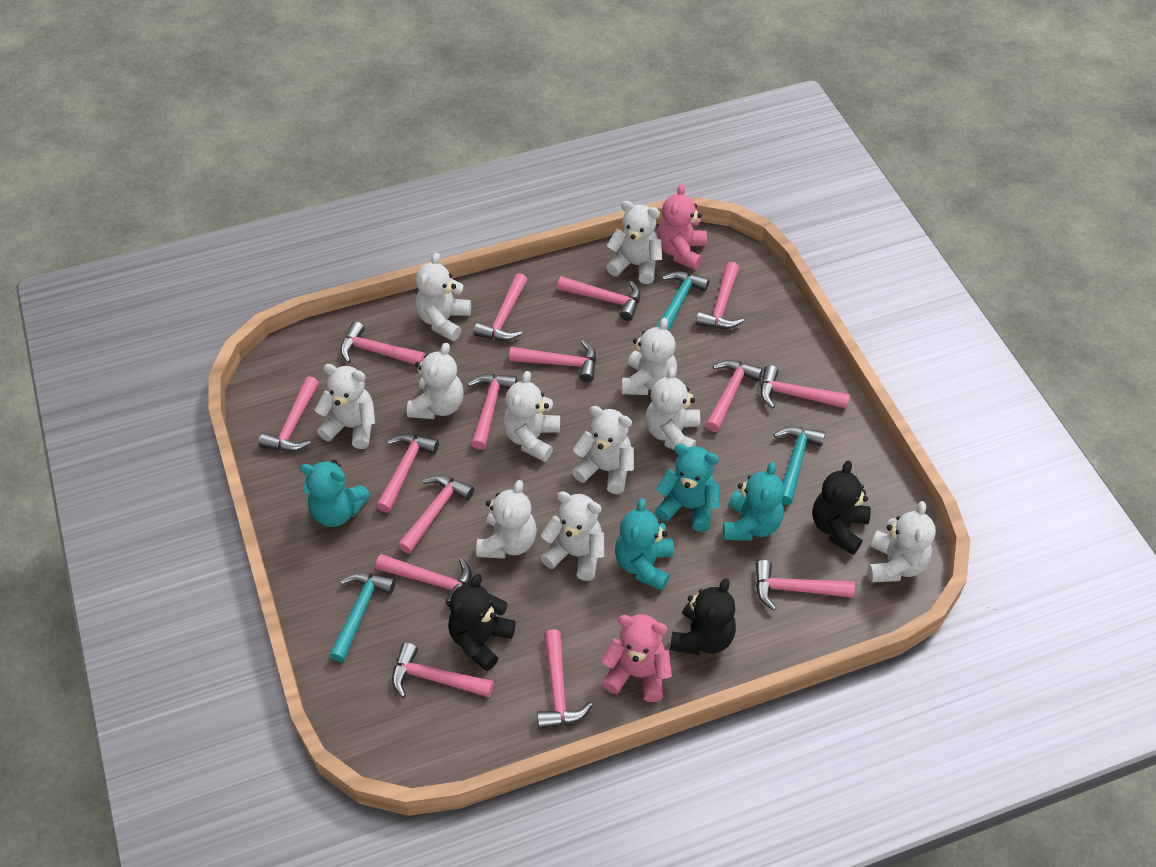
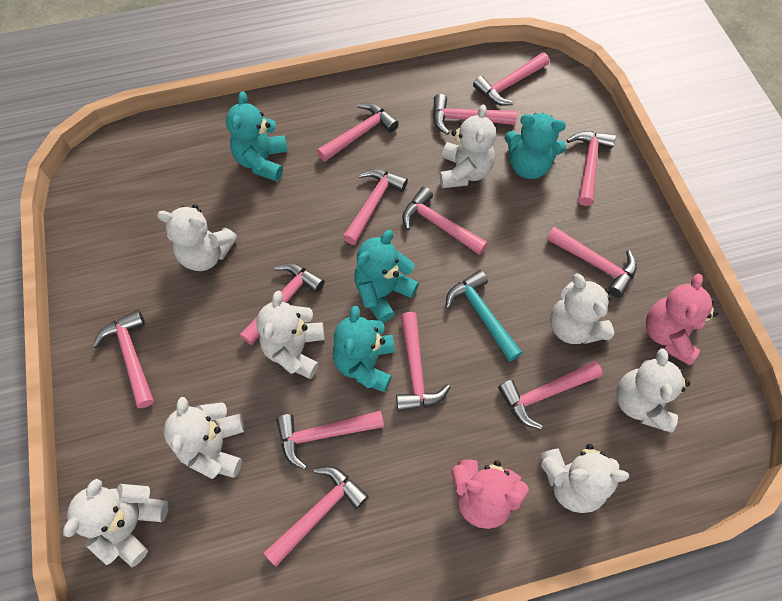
black teddy bear: 3 -> 0
pink hammer: 15 -> 13
turquoise hammer: 3 -> 1
white teddy bear: 11 -> 8

